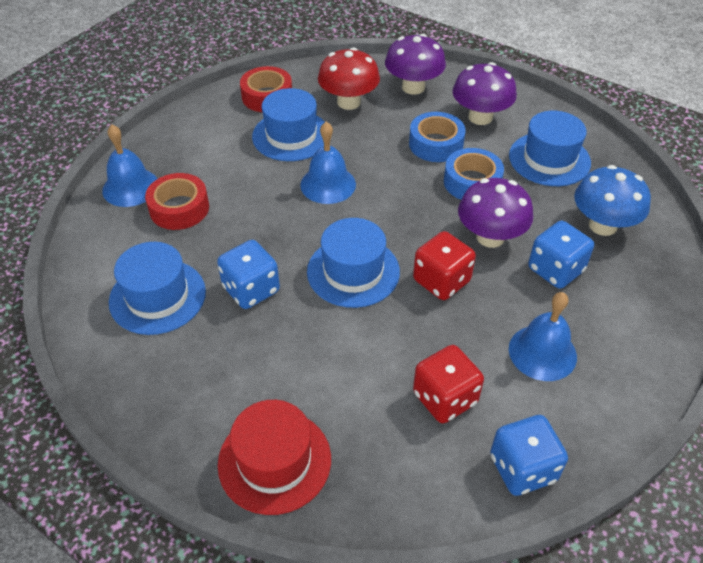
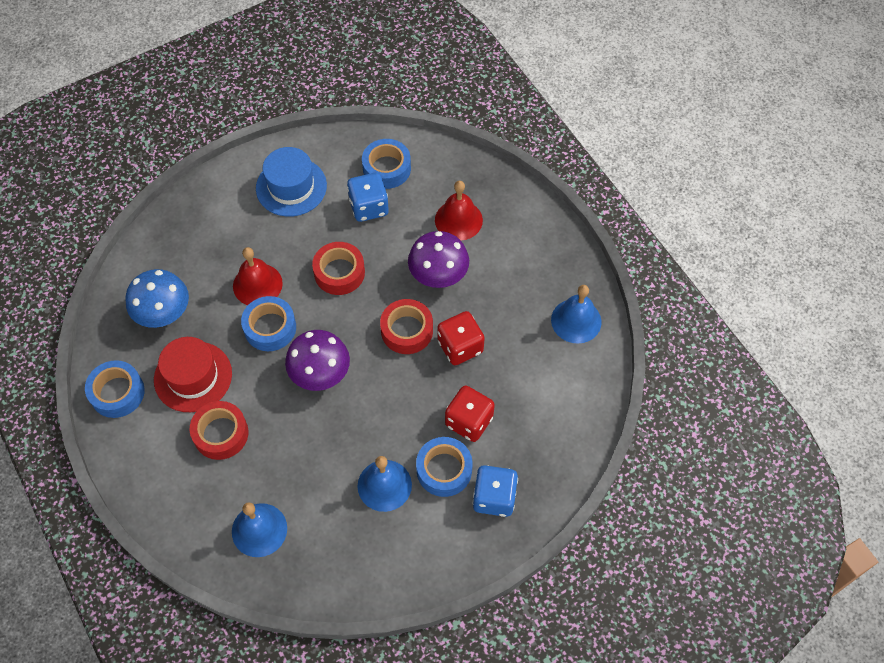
blue dice: 3 -> 2
blue hat: 4 -> 1
blue tape: 2 -> 4
purple mushroom: 3 -> 2
red bell: 0 -> 2
red mushroom: 1 -> 0
red tape: 2 -> 3

